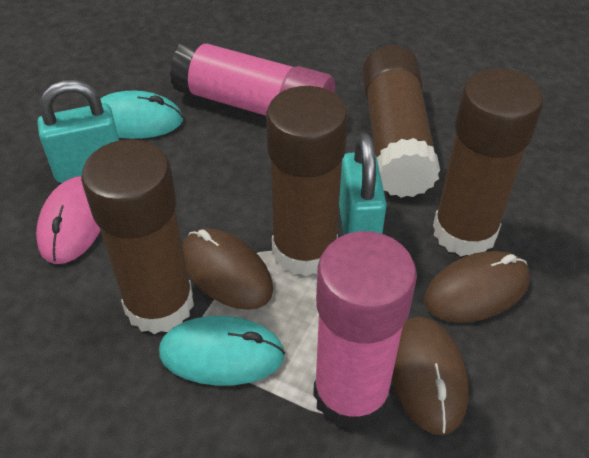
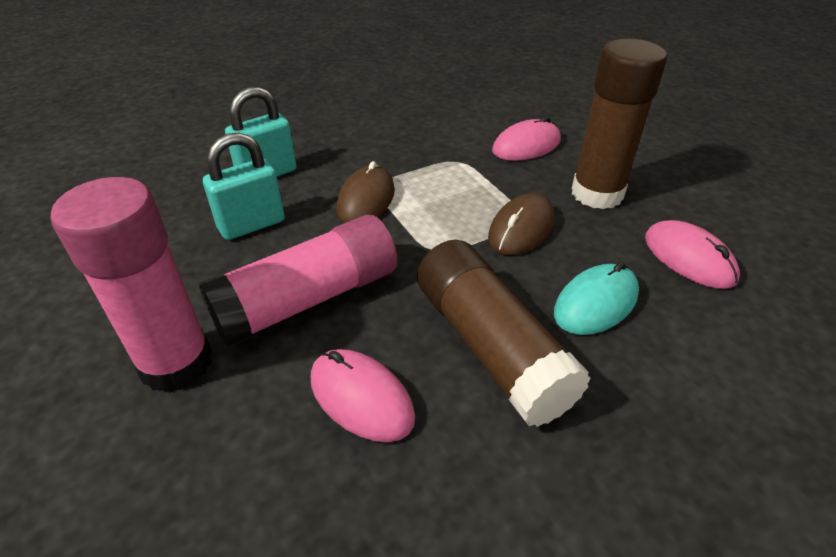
brown glue stick: 4 -> 2
brown mouse: 3 -> 2
pink mouse: 1 -> 3
turquoise mouse: 2 -> 1

